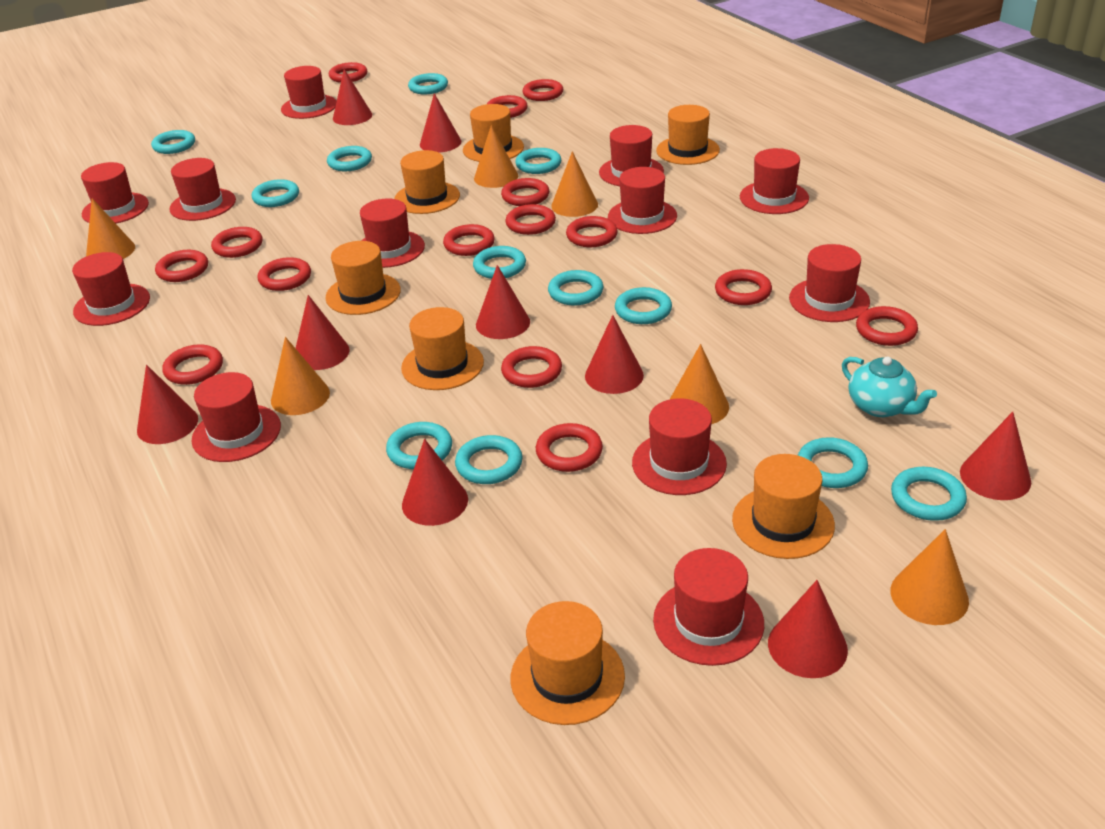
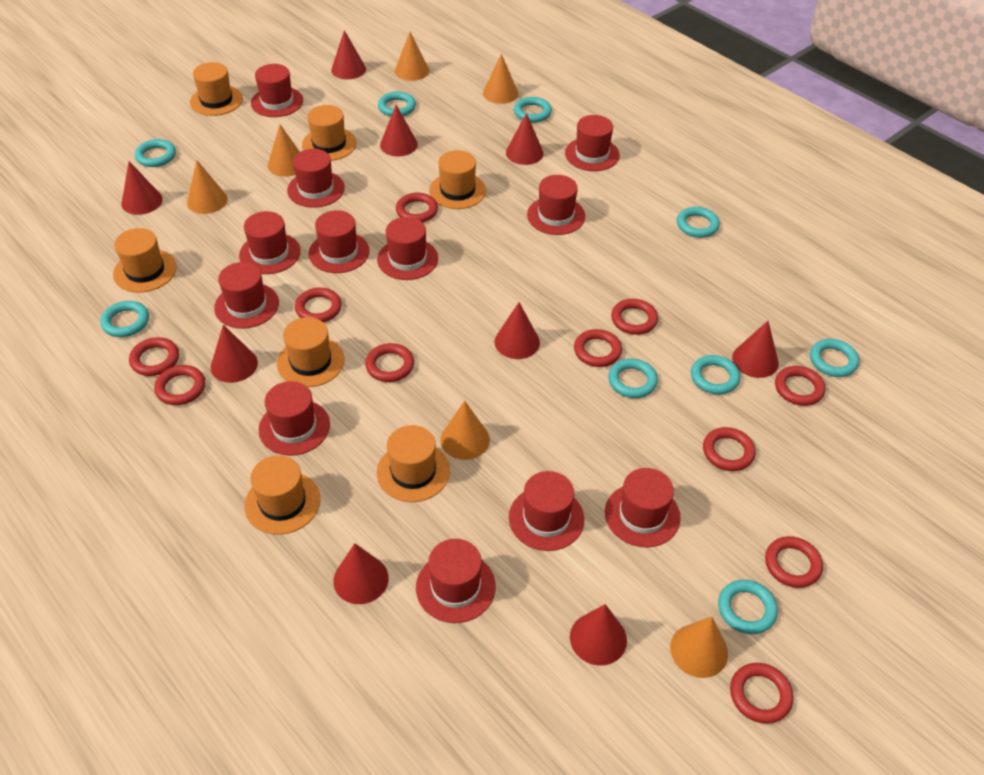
red ring: 15 -> 11
turquoise ring: 12 -> 9
turquoise teapot: 1 -> 0

